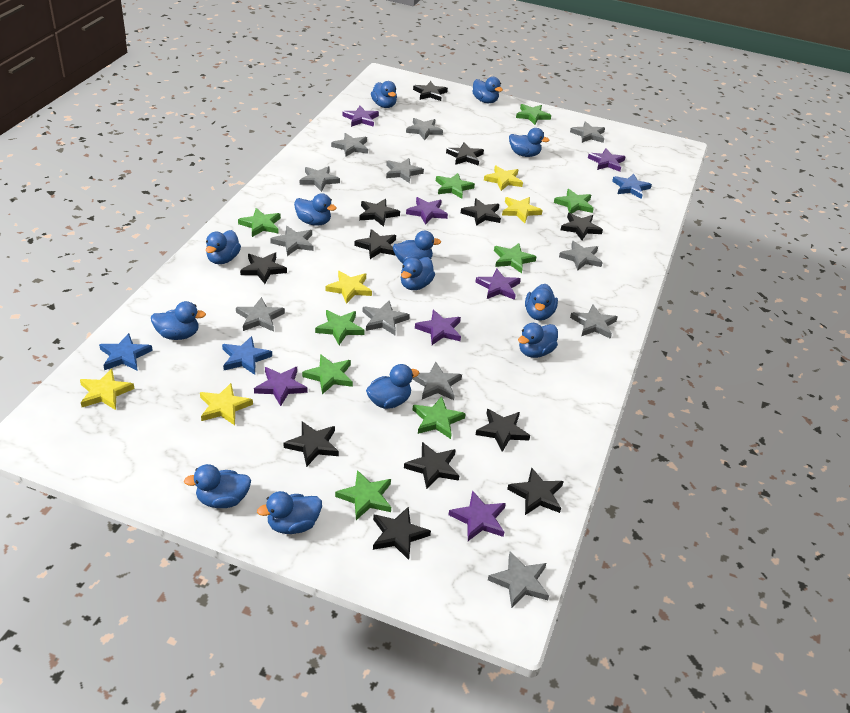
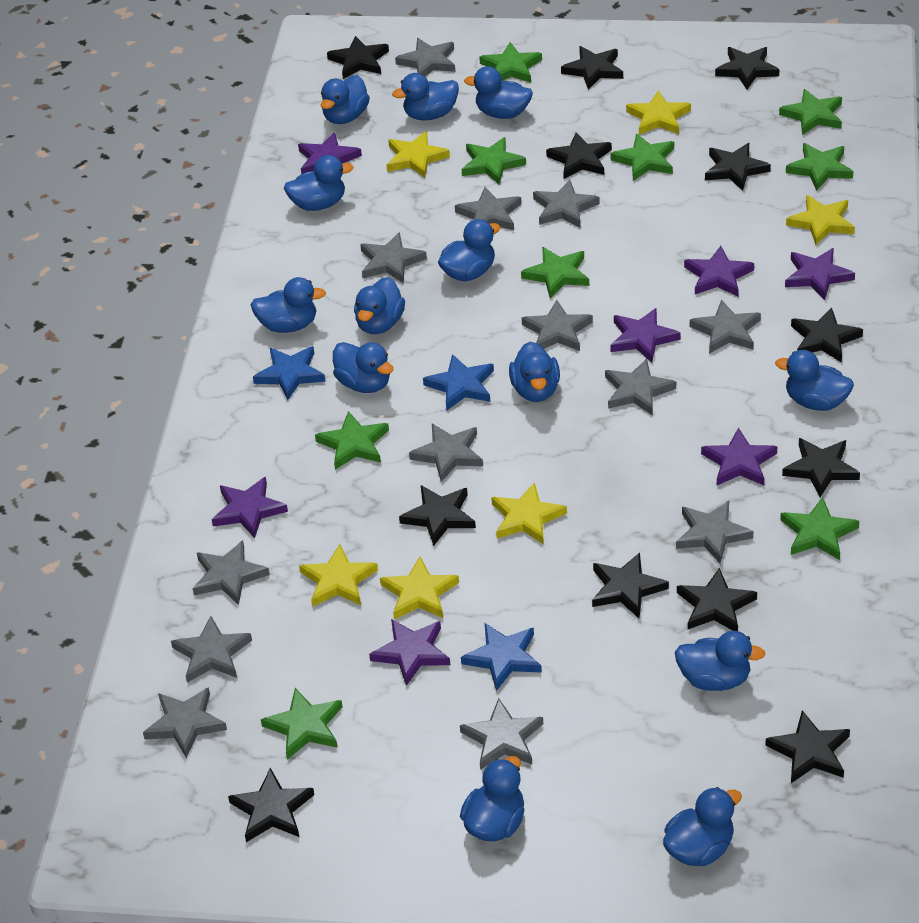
grey star: 12 -> 13
yellow star: 5 -> 6

